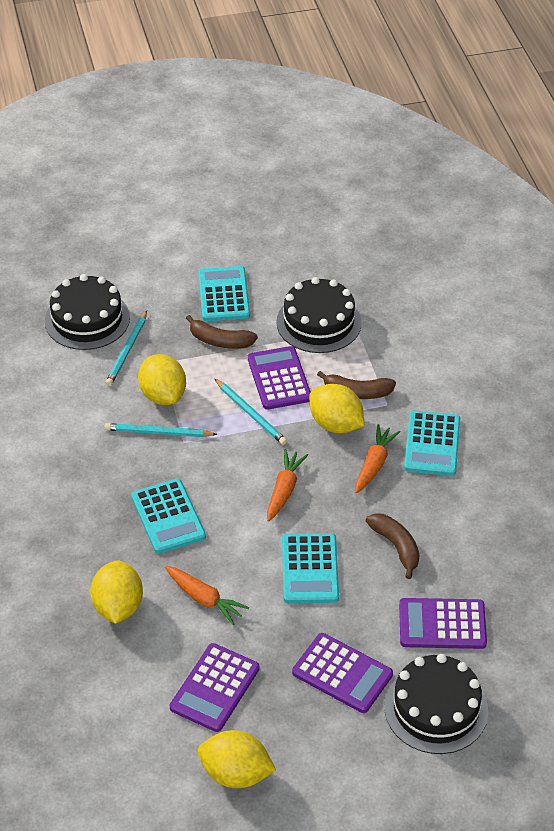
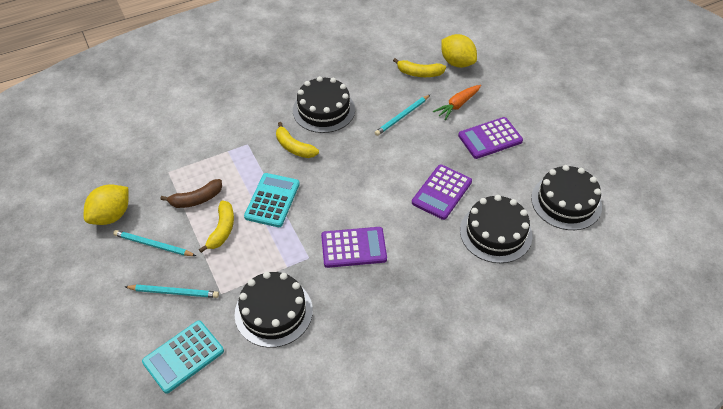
black cake: 3 -> 4
brown banana: 3 -> 1
orange carrot: 3 -> 1
purple calculator: 4 -> 3
turquoise calculator: 4 -> 2
yellow banana: 0 -> 3
yellow lemon: 4 -> 2

